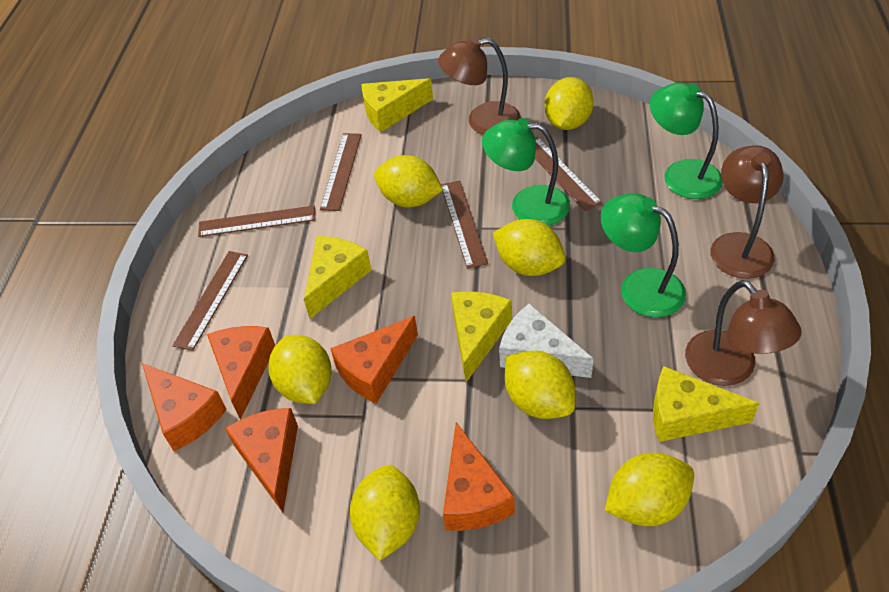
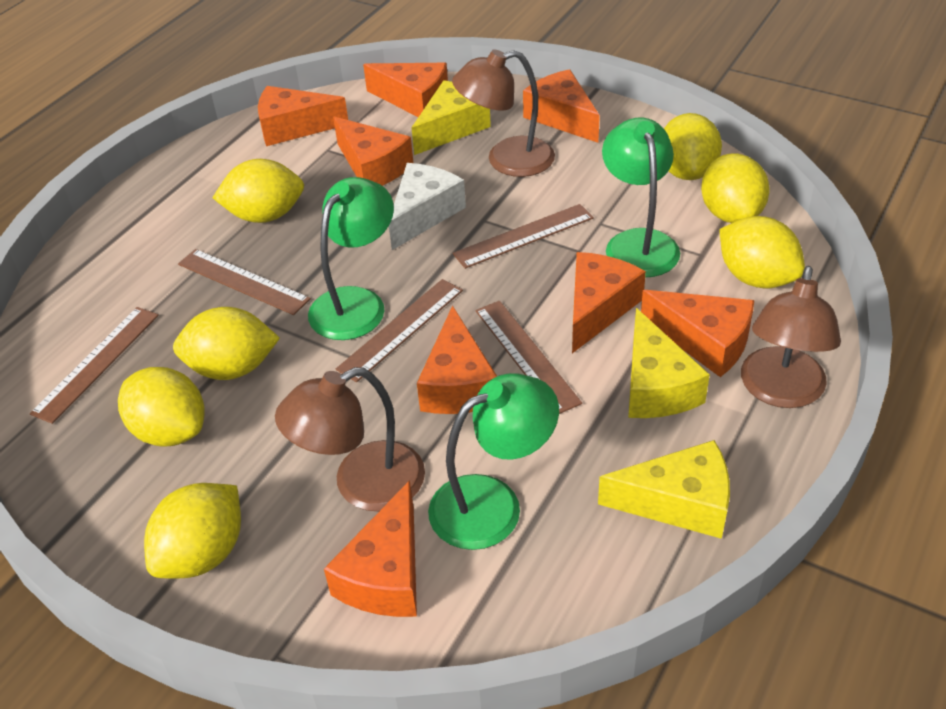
orange cheese: 5 -> 8
yellow cheese: 4 -> 3

